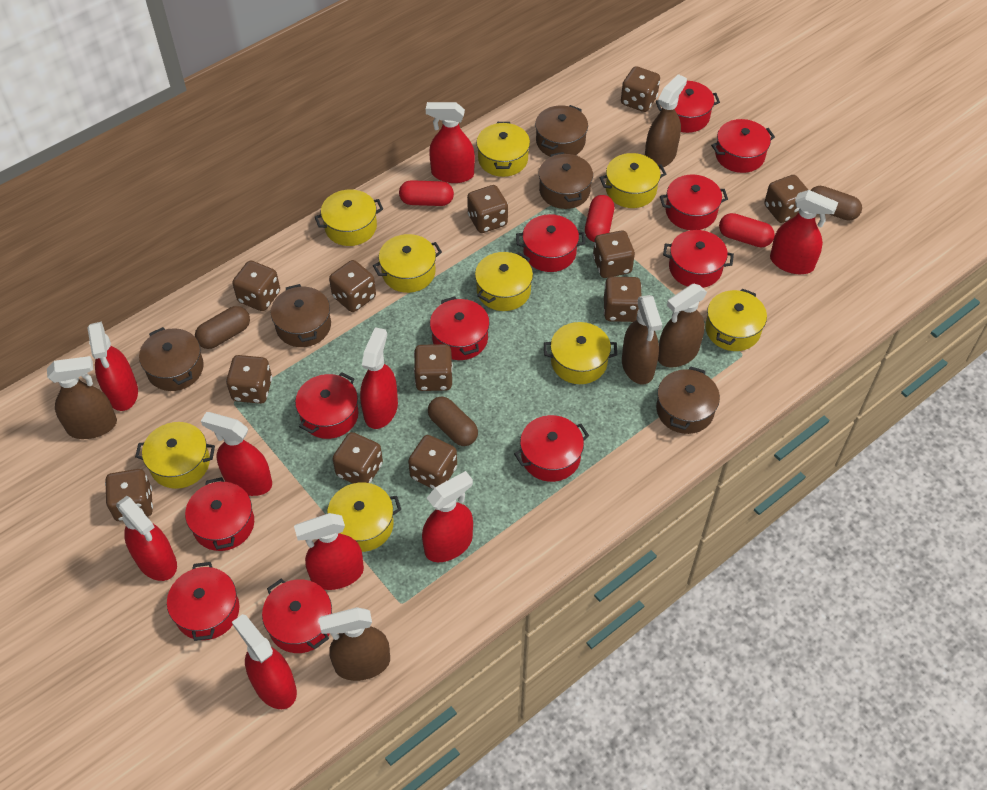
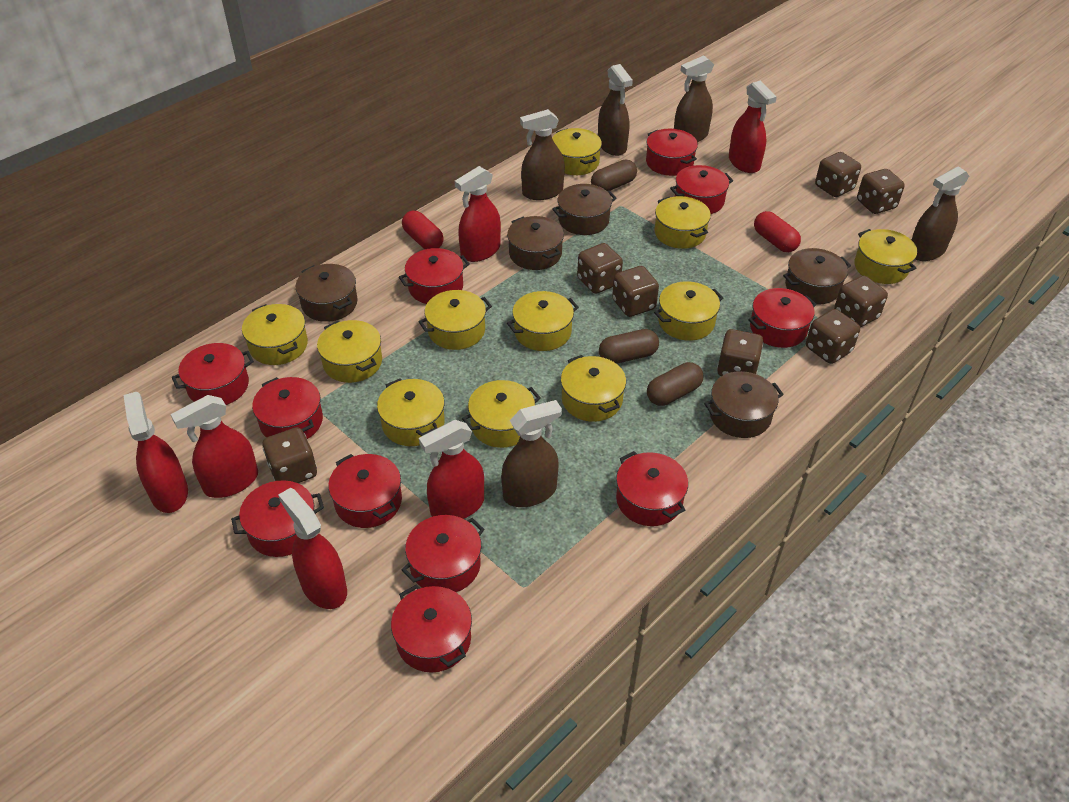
brown dice: 12 -> 8
red capsule: 3 -> 2
red spray bottle: 9 -> 6
yellow pot: 9 -> 11

